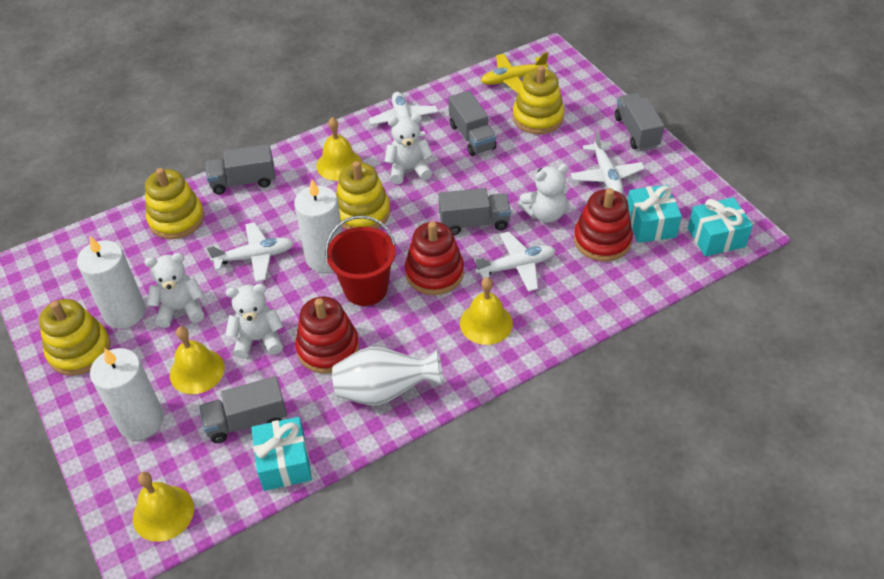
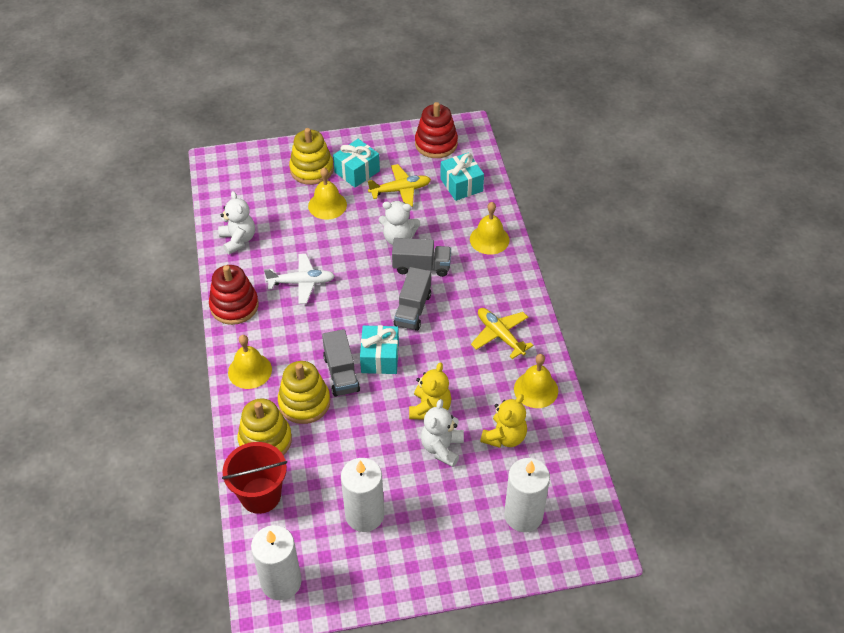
grey truck: 5 -> 3
red stacking toy: 3 -> 2
white plane: 4 -> 1
white teddy bear: 4 -> 3
white vase: 1 -> 0
yellow plane: 1 -> 2
yellow stacking toy: 4 -> 3
yellow teddy bear: 0 -> 2

